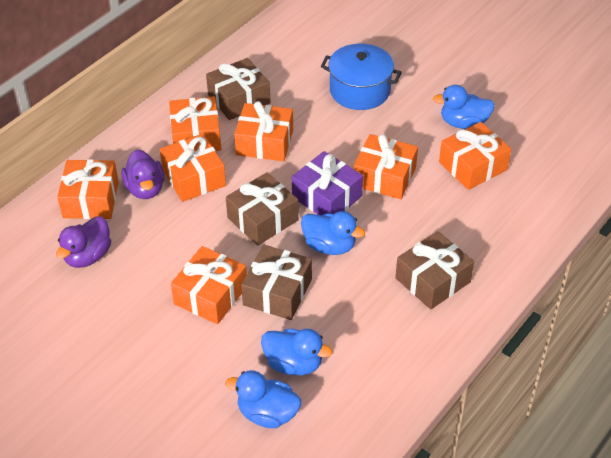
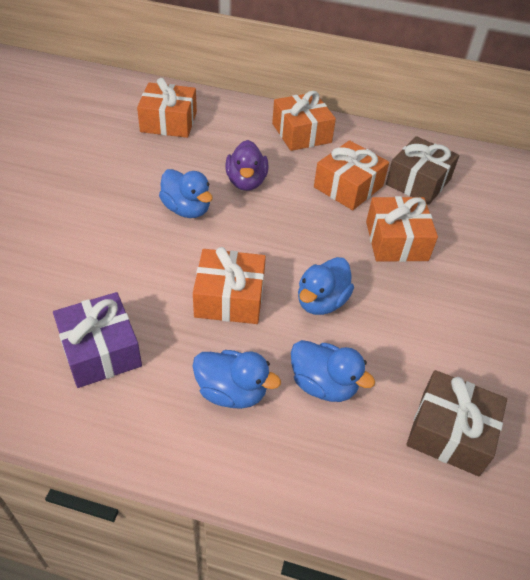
blue pot: 1 -> 0
brown gift: 4 -> 2
orange gift: 7 -> 5
purple duck: 2 -> 1

